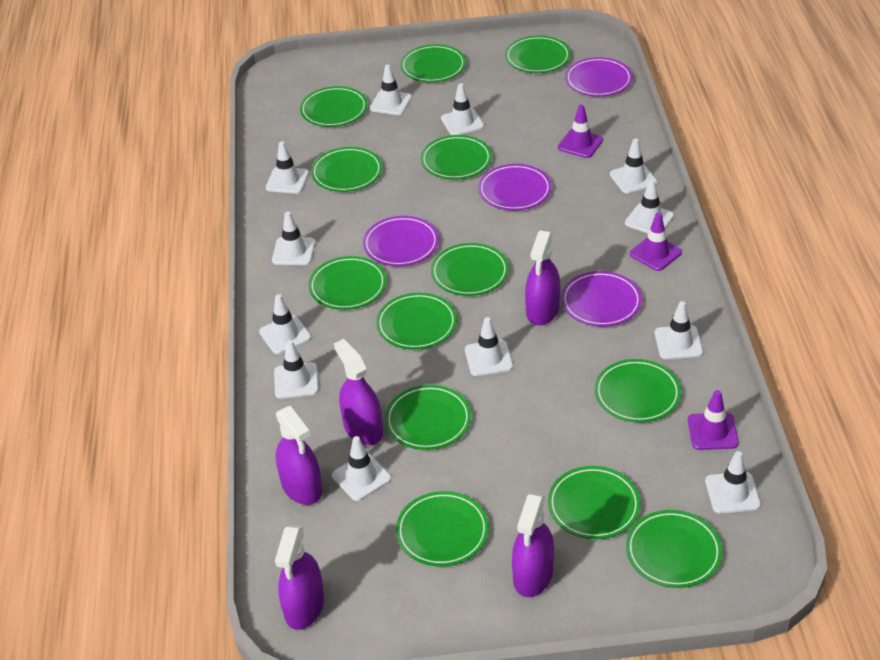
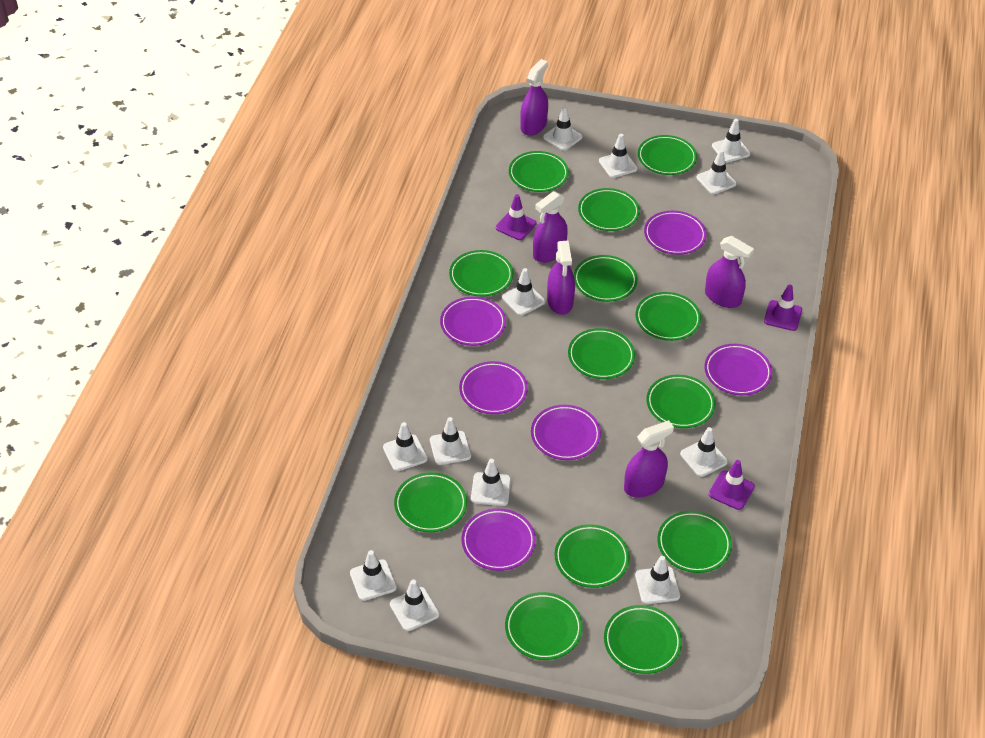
purple plate: 4 -> 6

